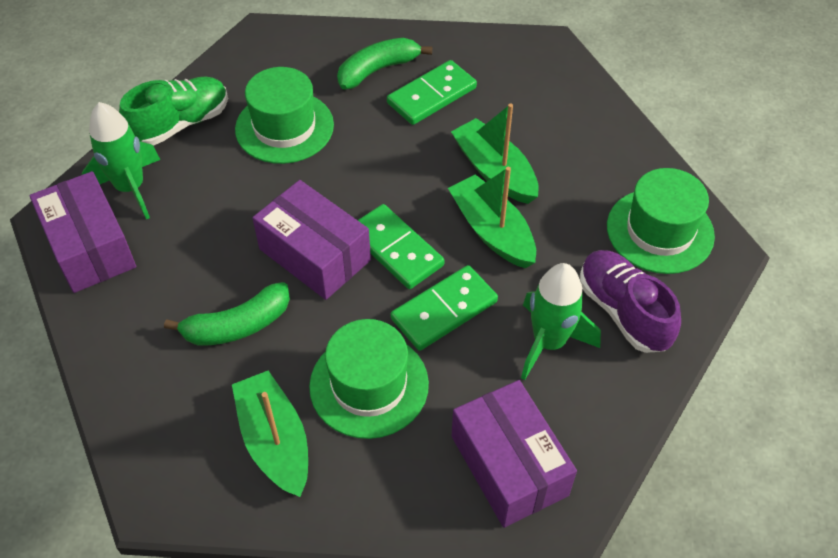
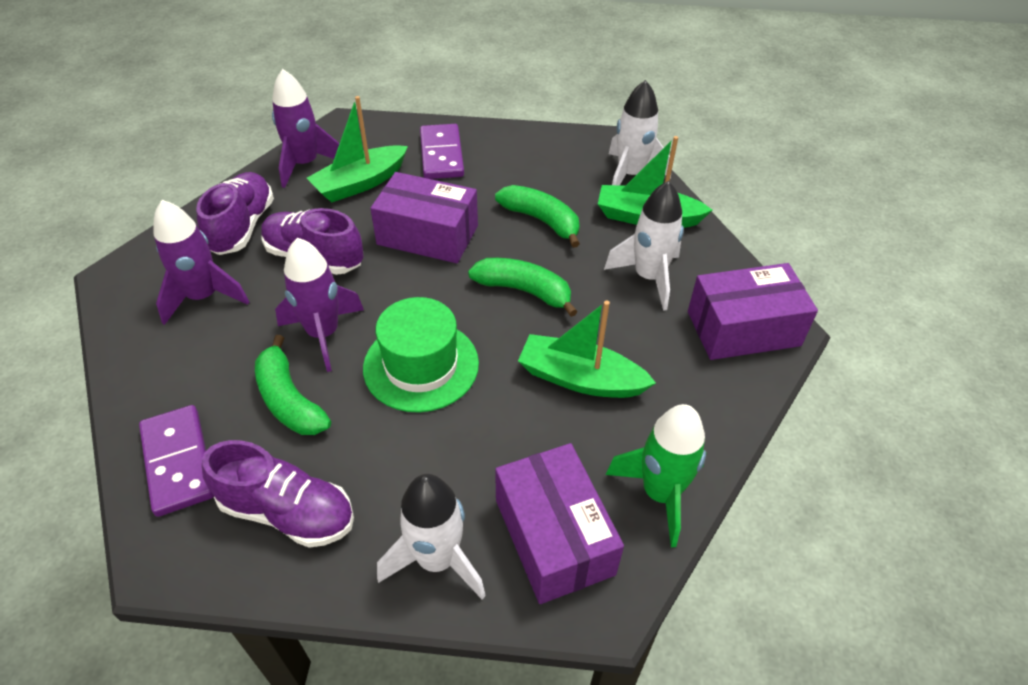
green banana: 2 -> 3
green domino: 3 -> 0
green hat: 3 -> 1
green rocket: 2 -> 1
green shoe: 1 -> 0
purple domino: 0 -> 2
purple rocket: 0 -> 3
purple shoe: 1 -> 3
white rocket: 0 -> 3

